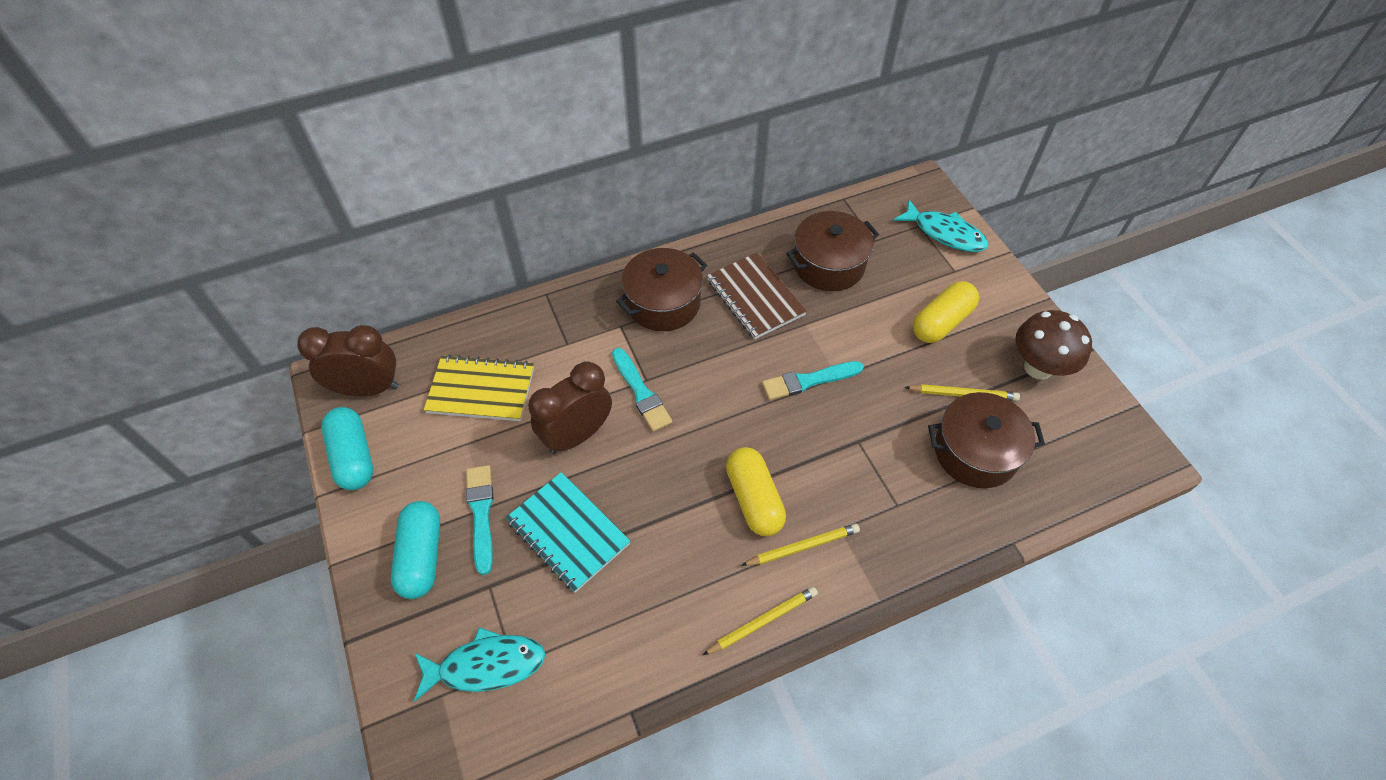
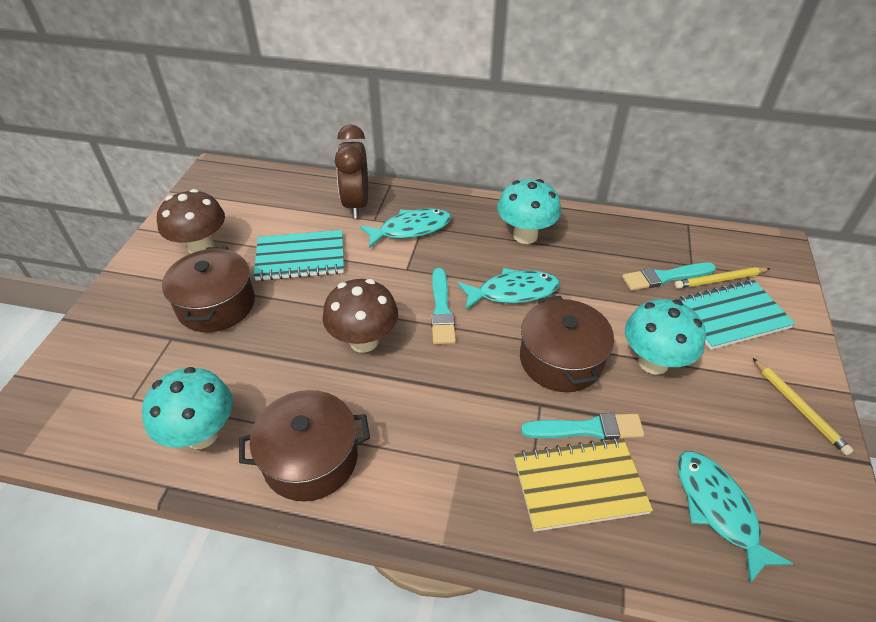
brown clock: 2 -> 1
brown mushroom: 1 -> 2
brown notebook: 1 -> 0
turquoise capsule: 2 -> 0
turquoise fish: 2 -> 3
turquoise mushroom: 0 -> 3
turquoise notebook: 1 -> 2
yellow capsule: 2 -> 0
yellow pencil: 3 -> 2

